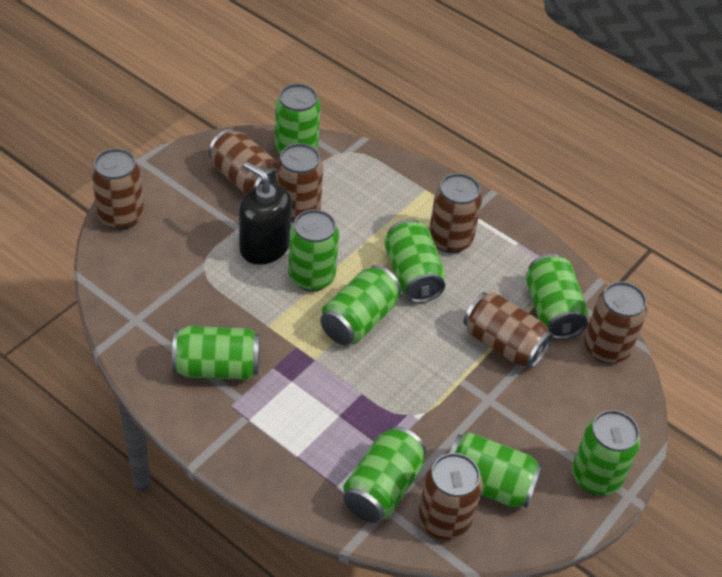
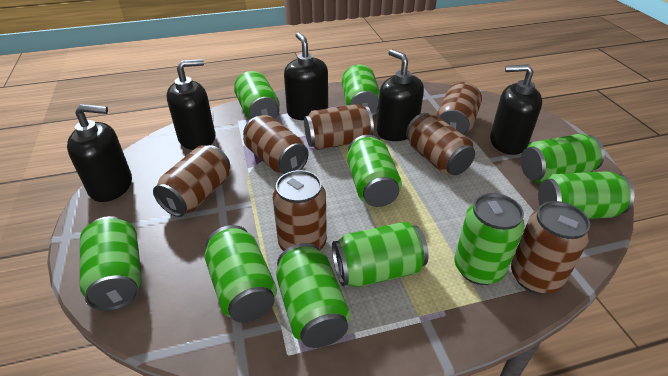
black soap dispenser: 1 -> 5
green can: 9 -> 10

